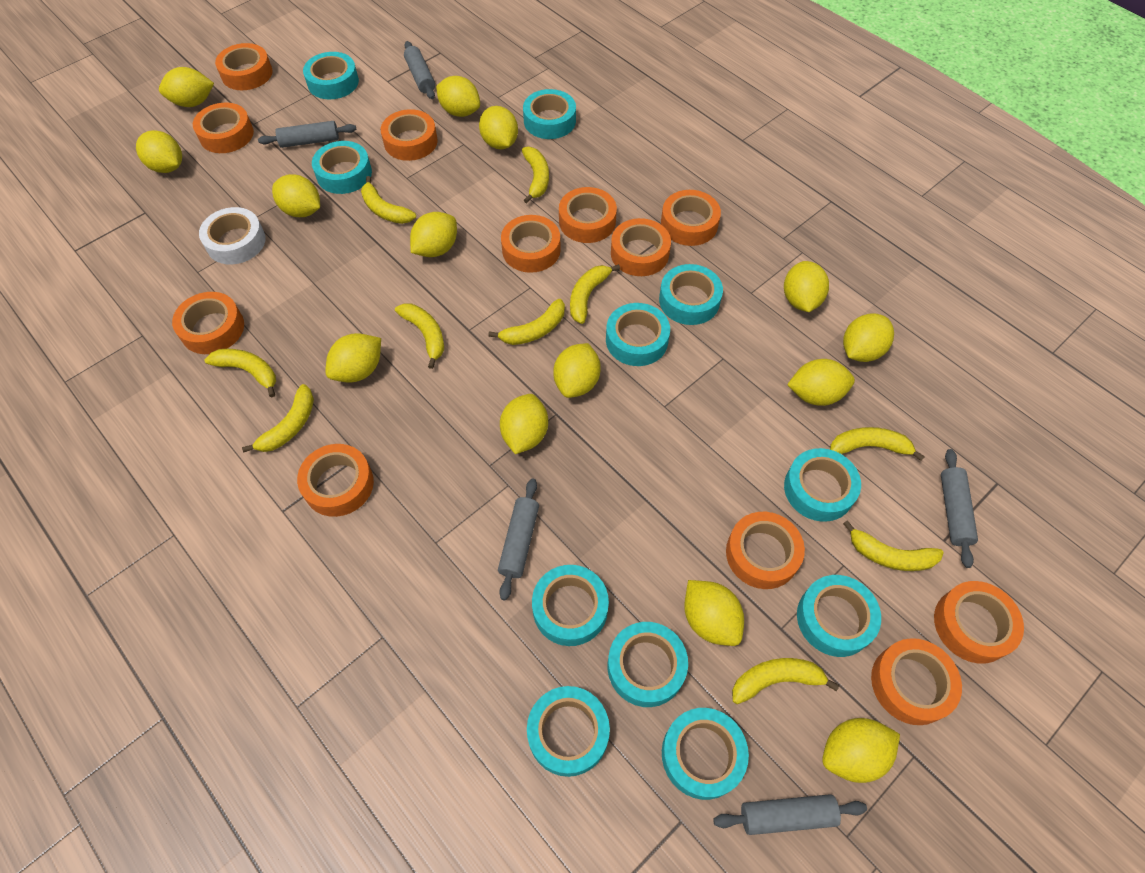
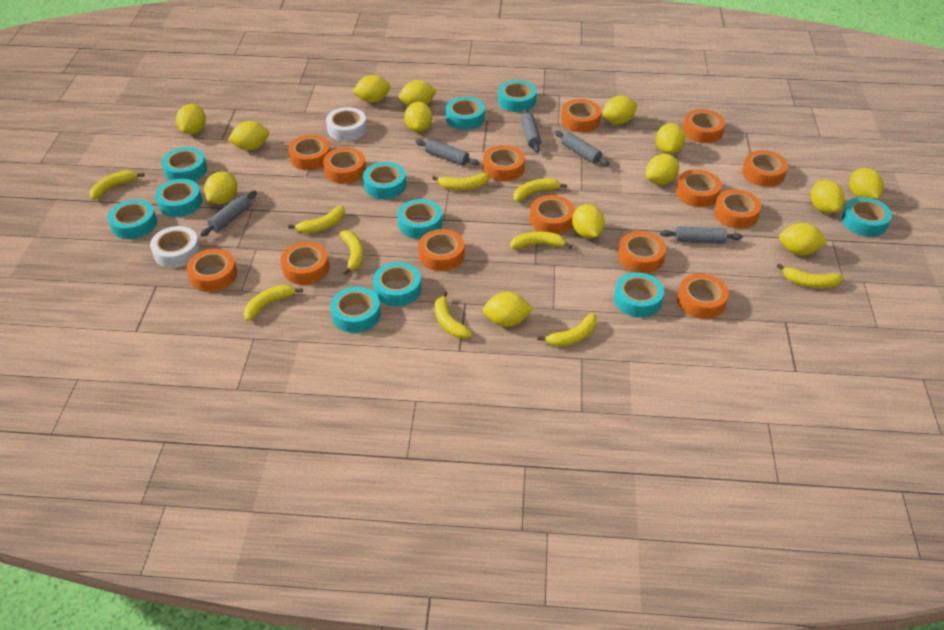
orange tape: 12 -> 14
white tape: 1 -> 2

